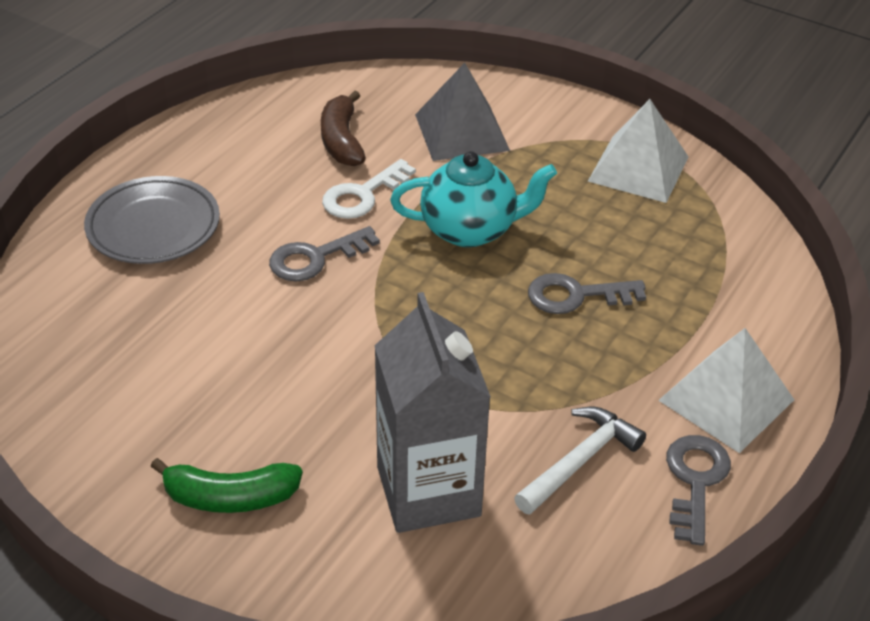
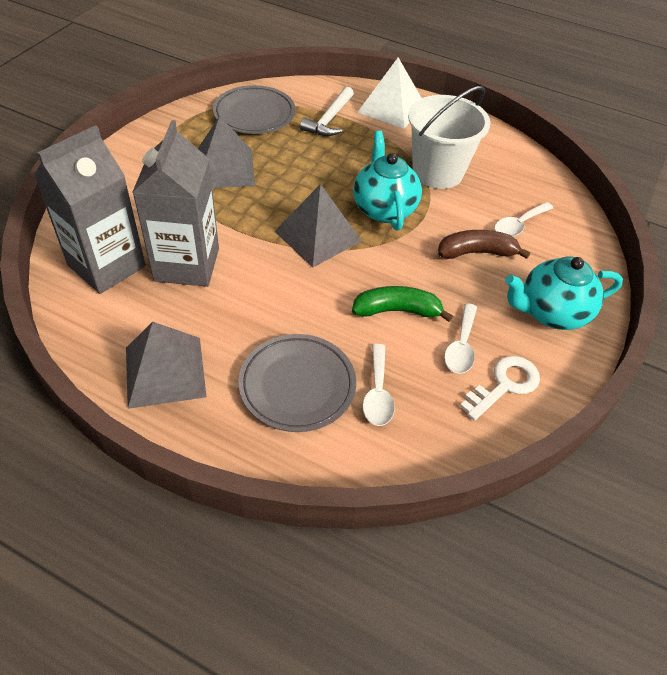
grey carton: 1 -> 2
grey key: 3 -> 0
grey plate: 1 -> 2
grey pyramid: 1 -> 3
turquoise teapot: 1 -> 2
white bucket: 0 -> 1
white pyramid: 2 -> 1
white spoon: 0 -> 3

